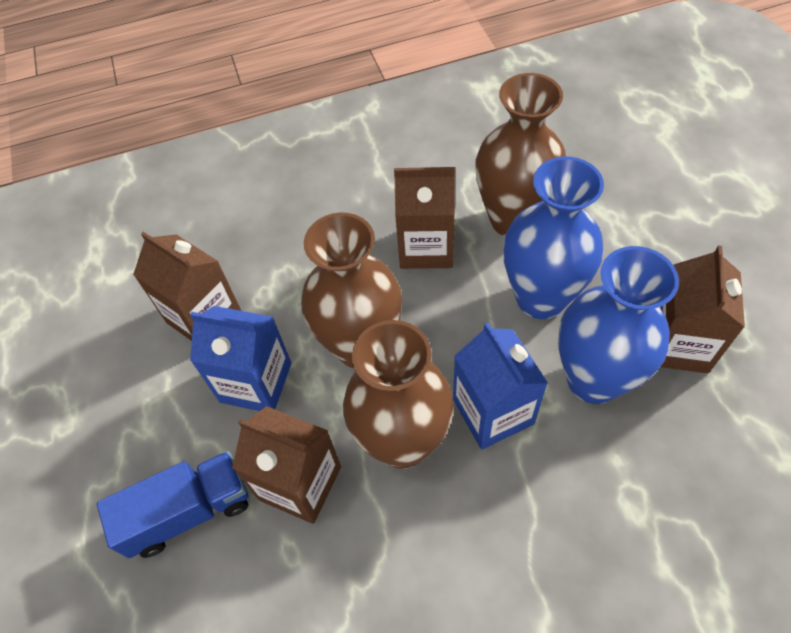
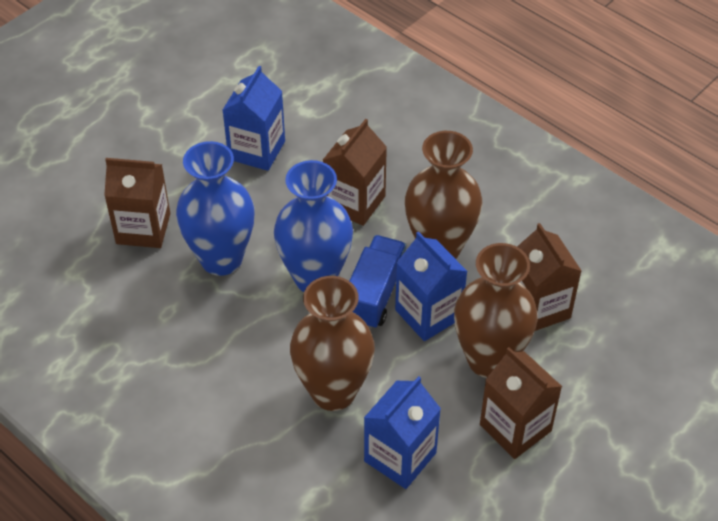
blue carton: 2 -> 3

